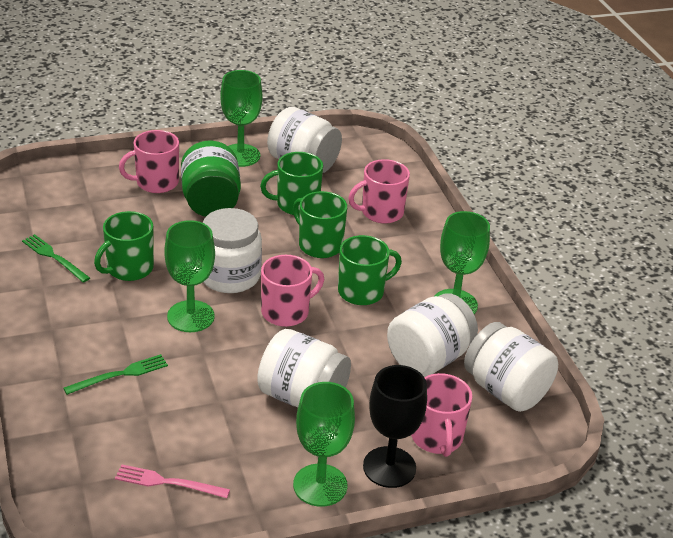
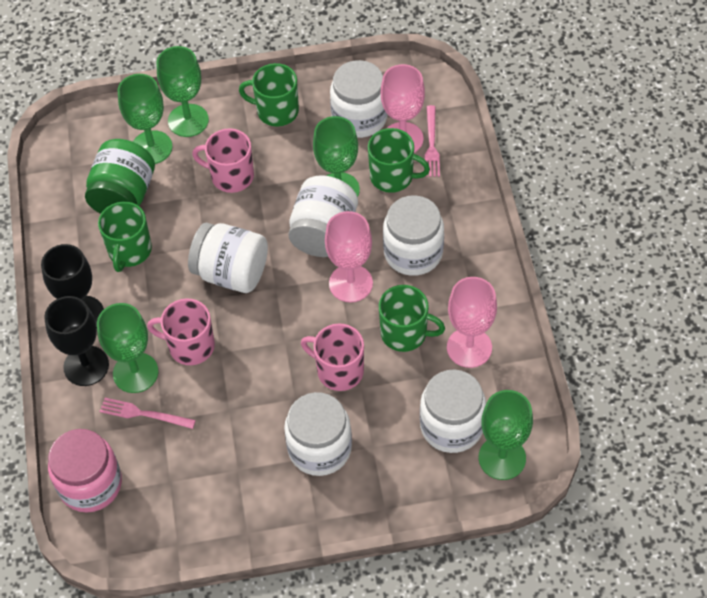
black goblet: 1 -> 2
green fork: 2 -> 0
green goblet: 4 -> 5
pink fork: 1 -> 2
pink goblet: 0 -> 3
pink jar: 0 -> 1
pink mug: 4 -> 3
white jar: 5 -> 6

